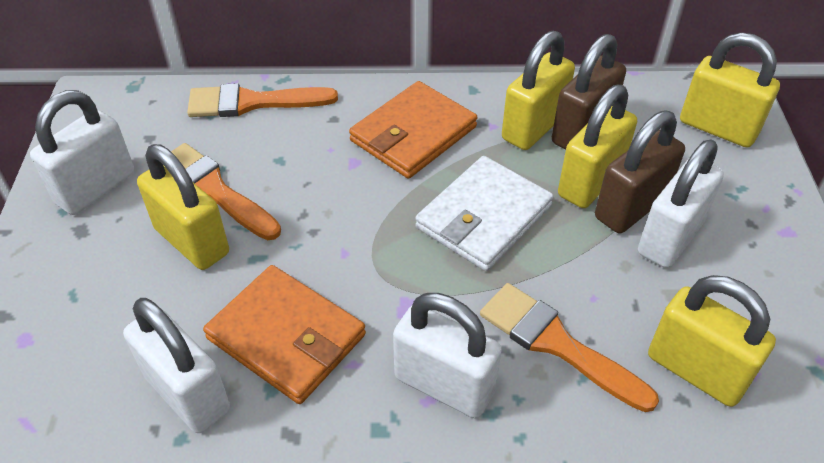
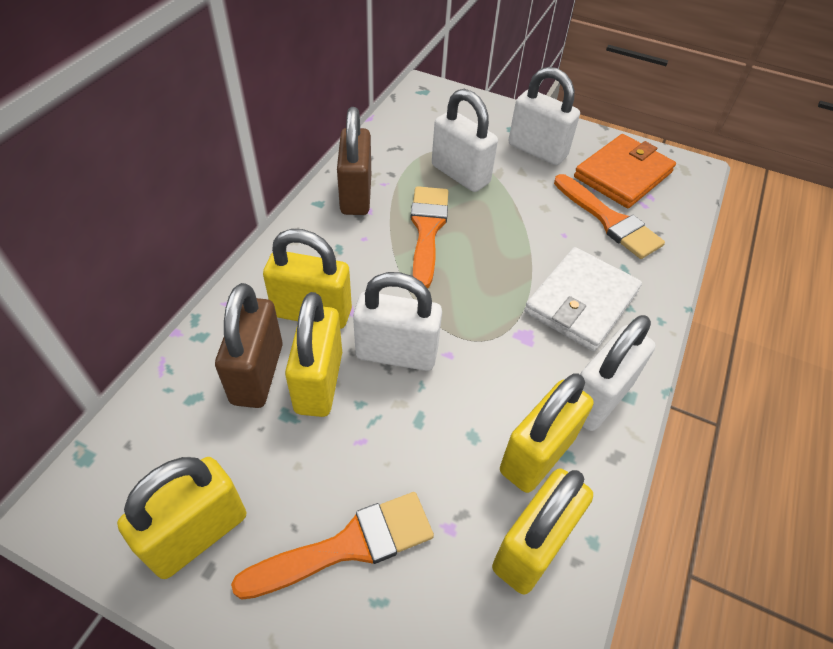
orange wallet: 2 -> 1

